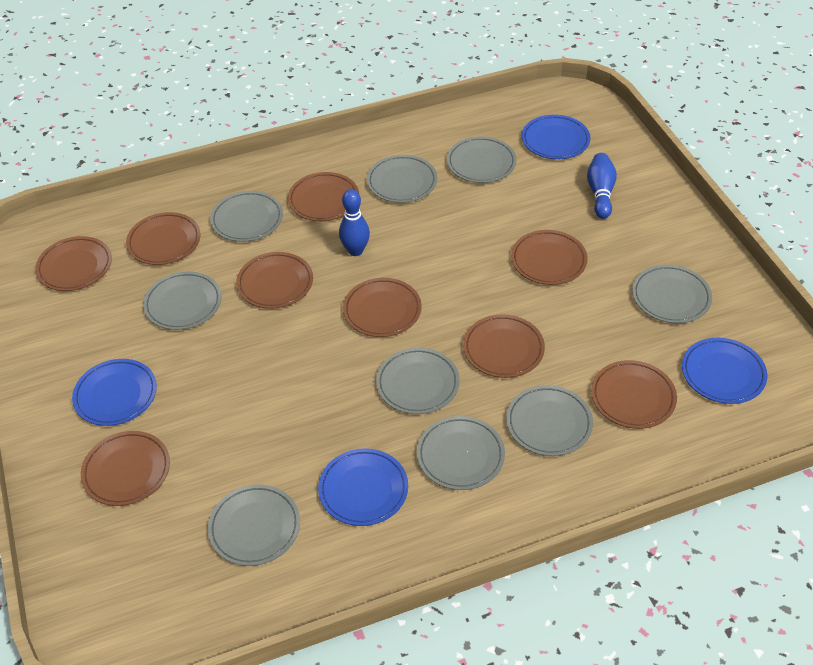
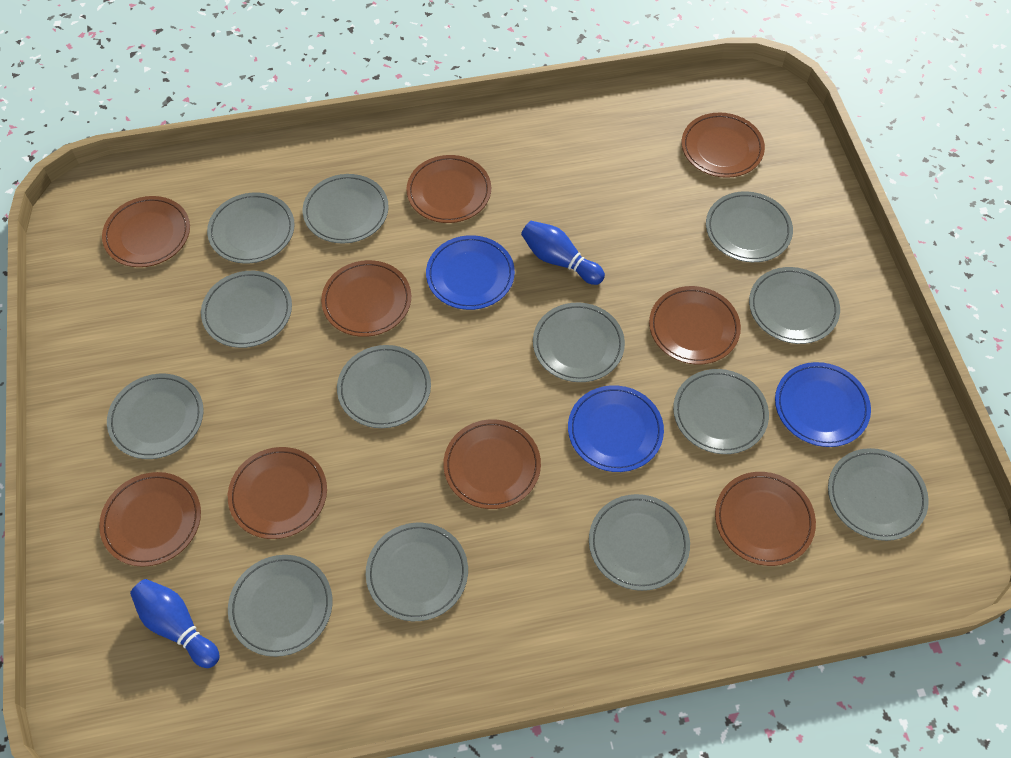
blue plate: 4 -> 3
grey plate: 9 -> 13

